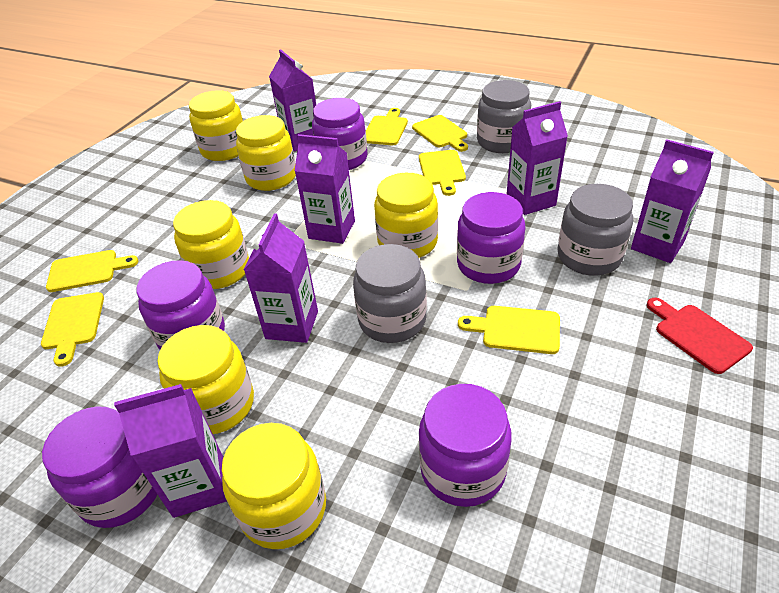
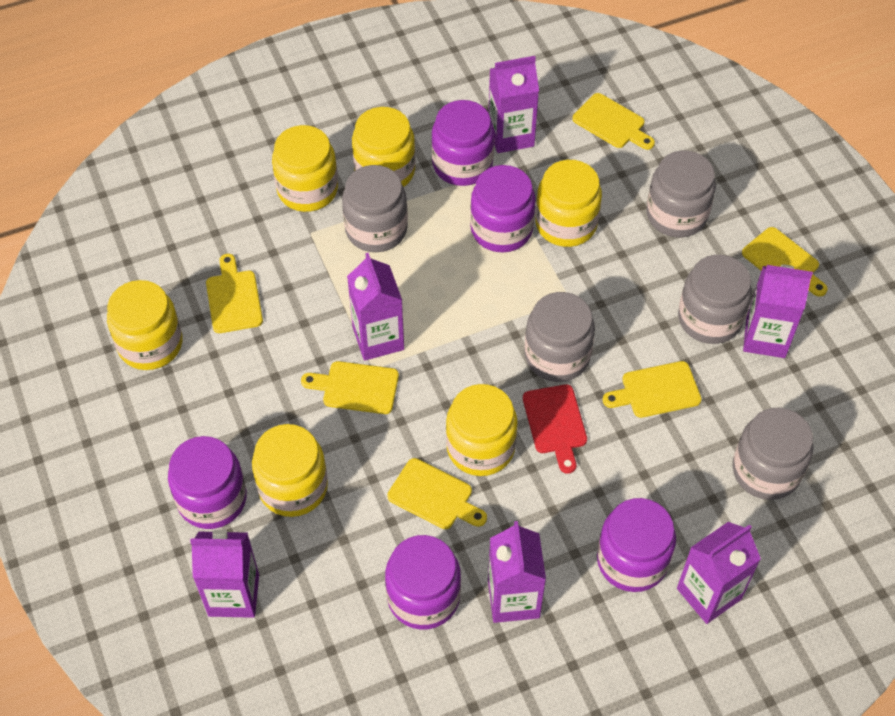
grey jar: 3 -> 5

